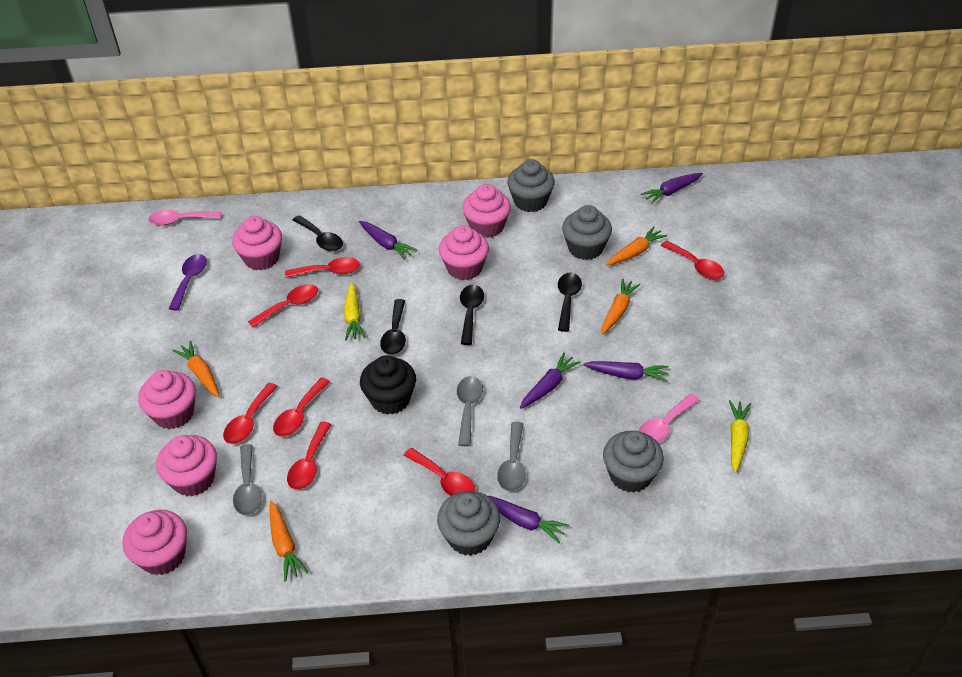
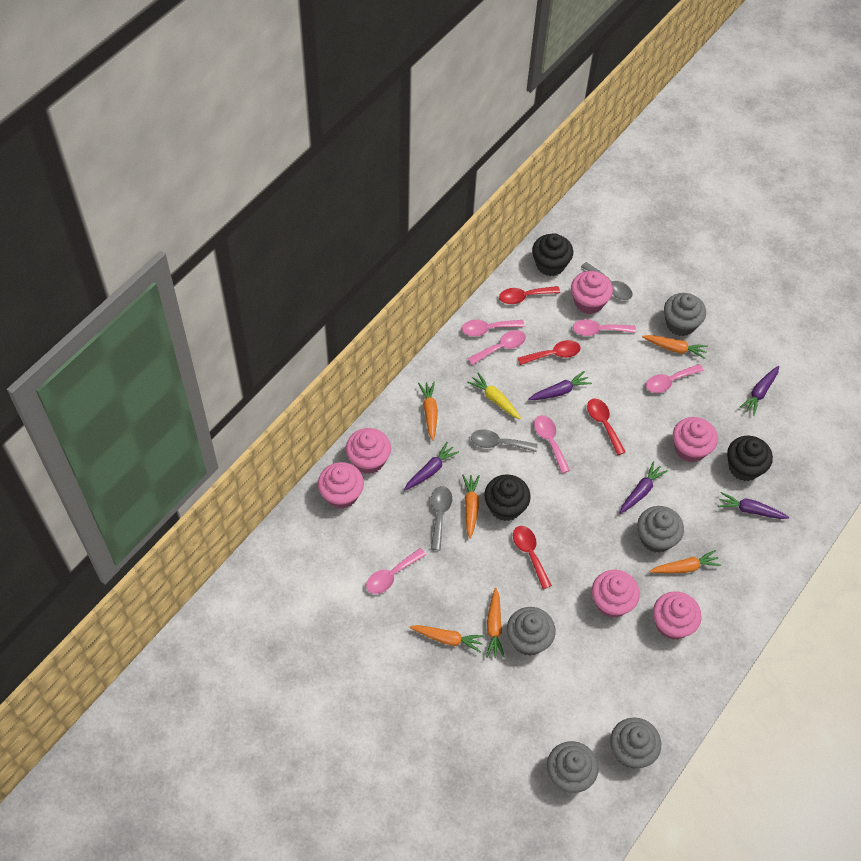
black cupcake: 1 -> 3
black spoon: 4 -> 0
grey cupcake: 4 -> 5
orange carrot: 4 -> 6
pink spoon: 2 -> 6
purple spoon: 1 -> 0
red spoon: 7 -> 4
yellow carrot: 2 -> 1

